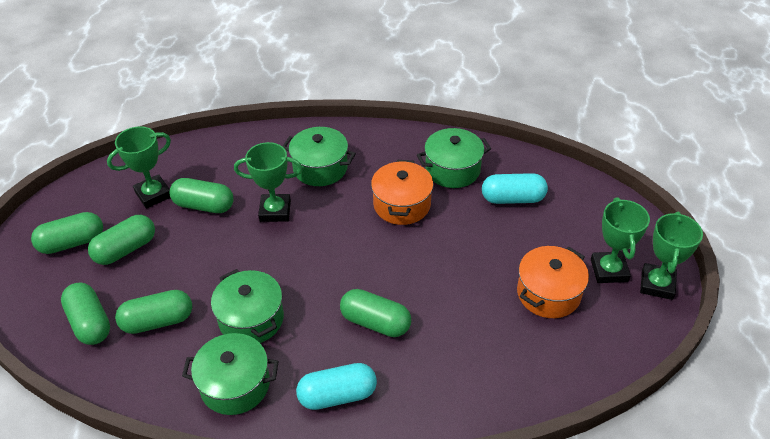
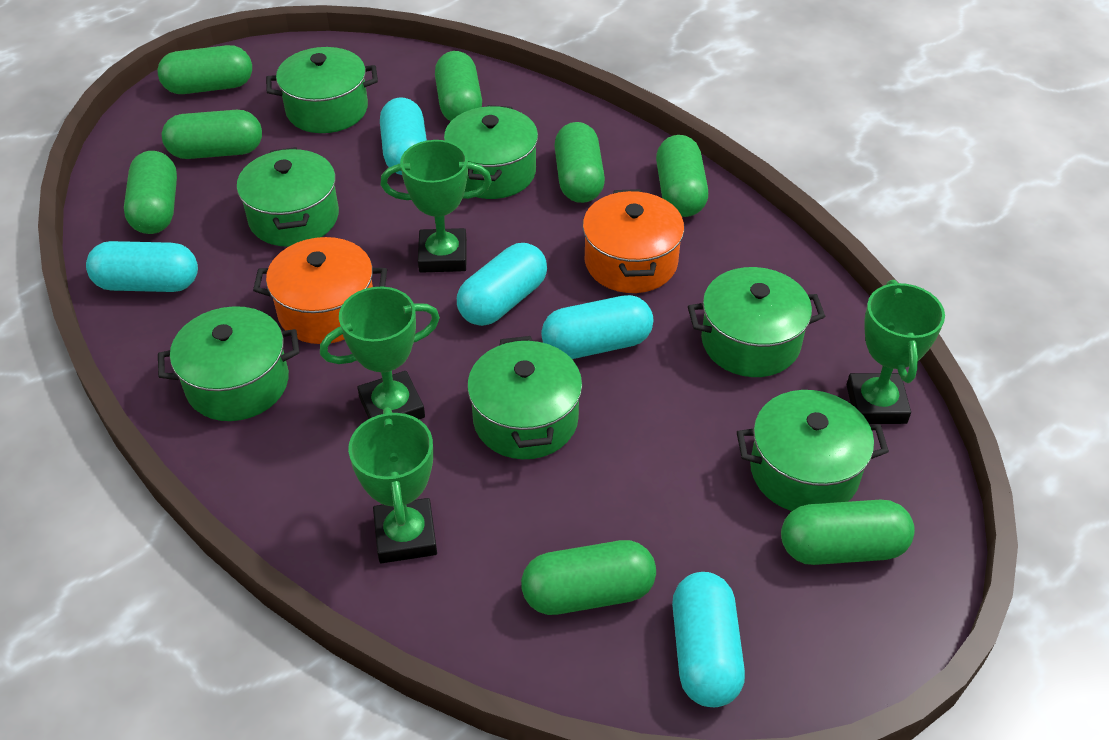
green capsule: 6 -> 8
green pot: 4 -> 7
turquoise capsule: 2 -> 5

